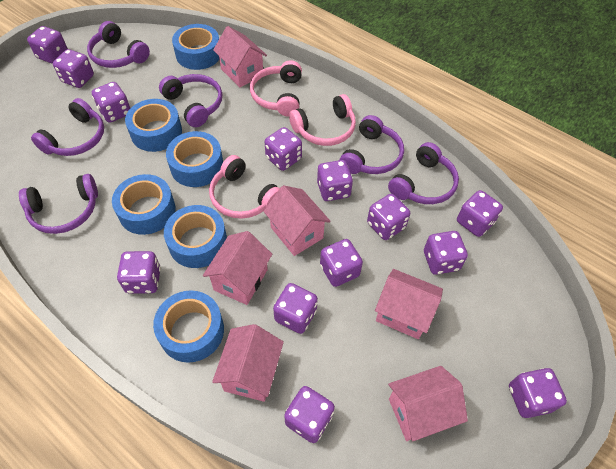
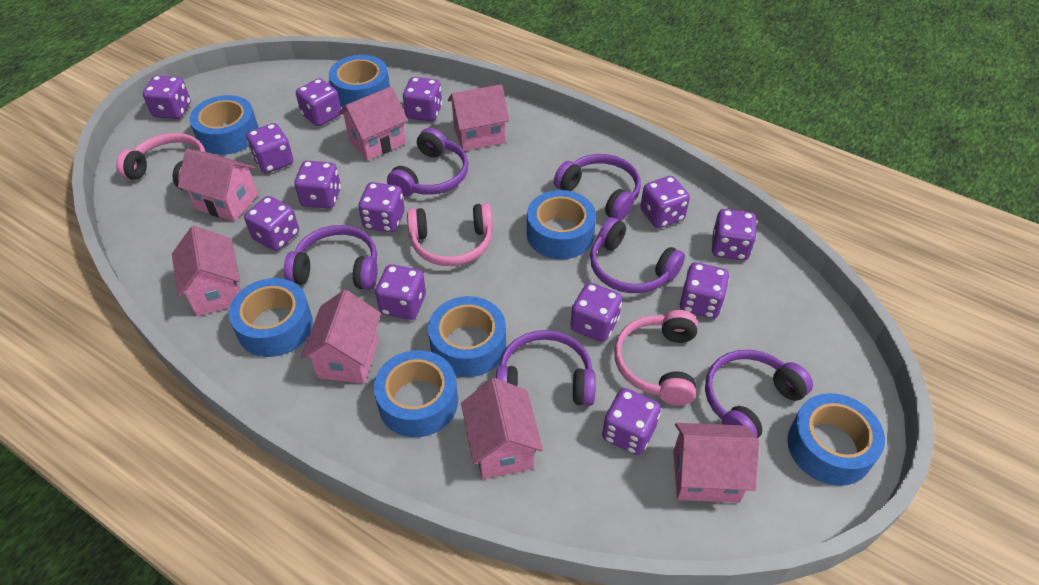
blue tape: 6 -> 7
pink house: 6 -> 7

